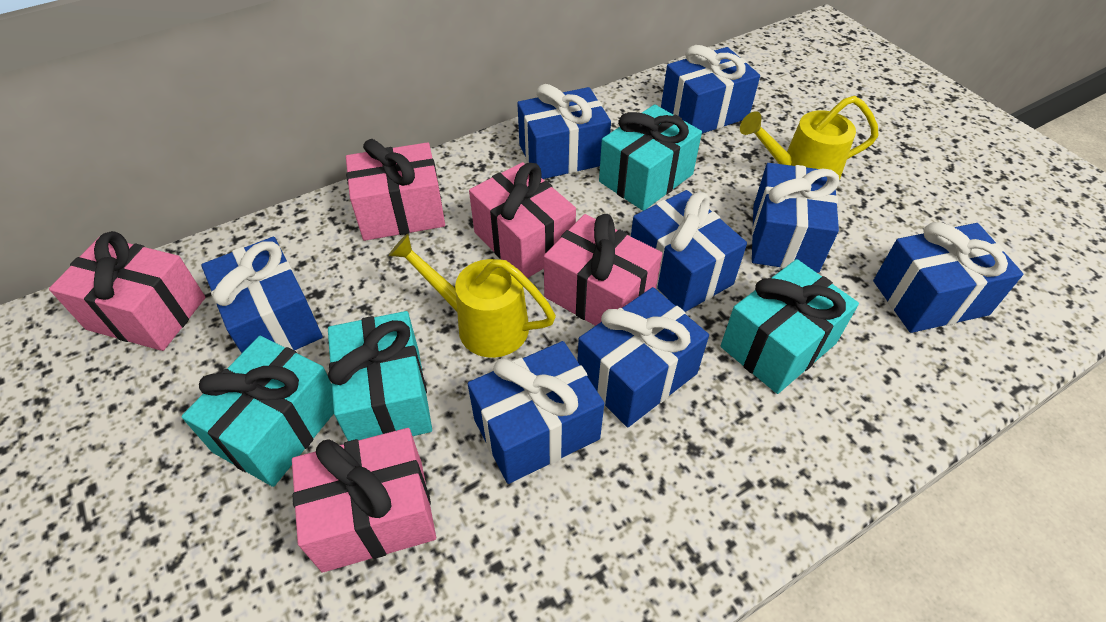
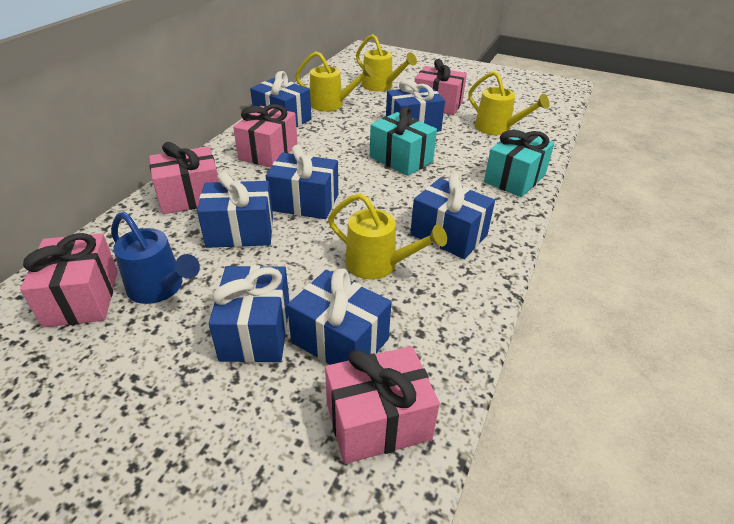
blue gift: 8 -> 7
blue watering can: 0 -> 1
turquoise gift: 4 -> 2
yellow watering can: 2 -> 4

